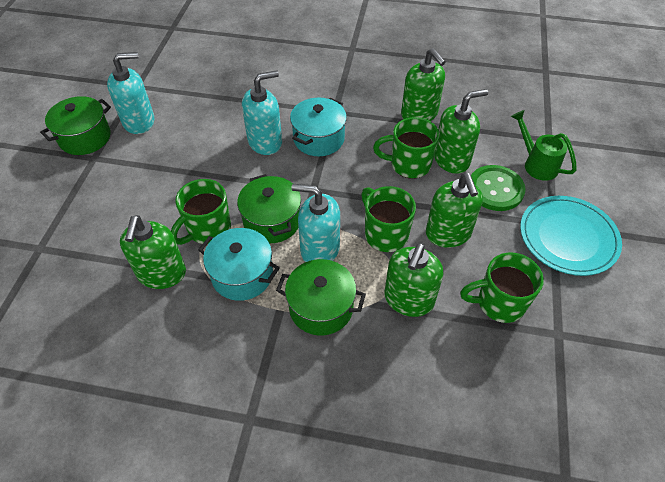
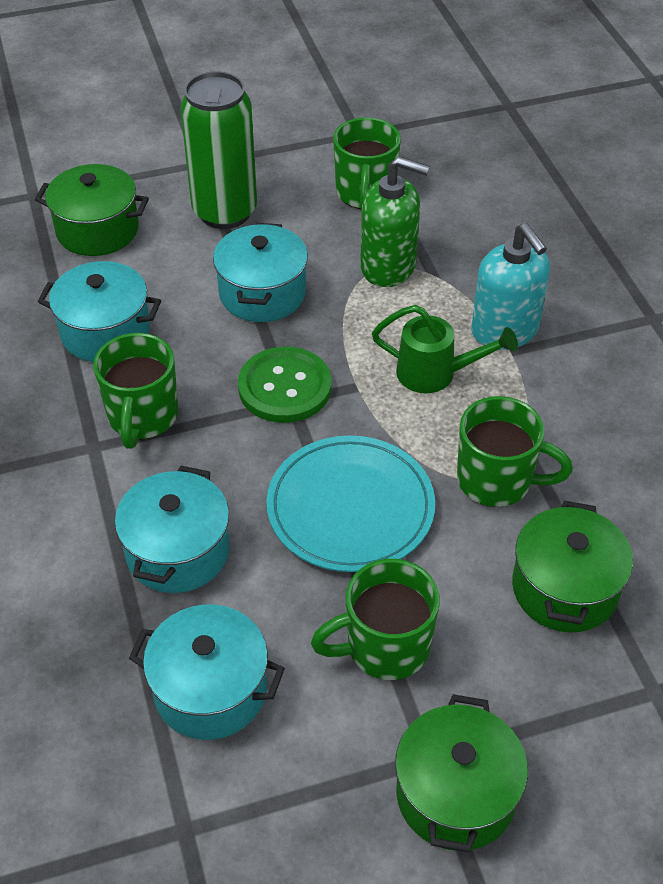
green can: 0 -> 1
green soap dispenser: 5 -> 1
turquoise pot: 2 -> 4
turquoise soap dispenser: 3 -> 1

